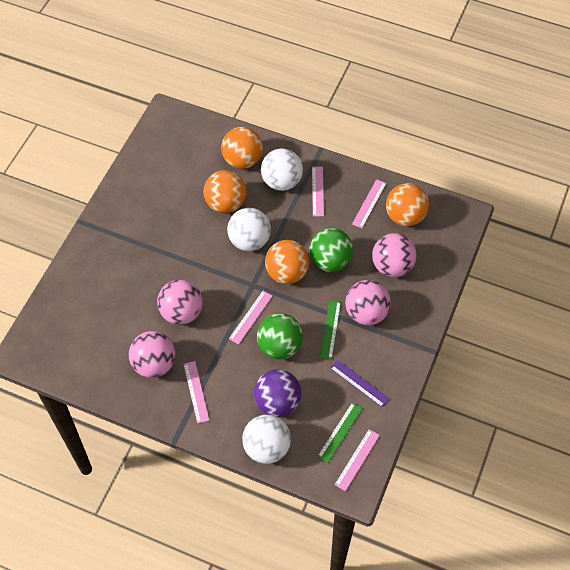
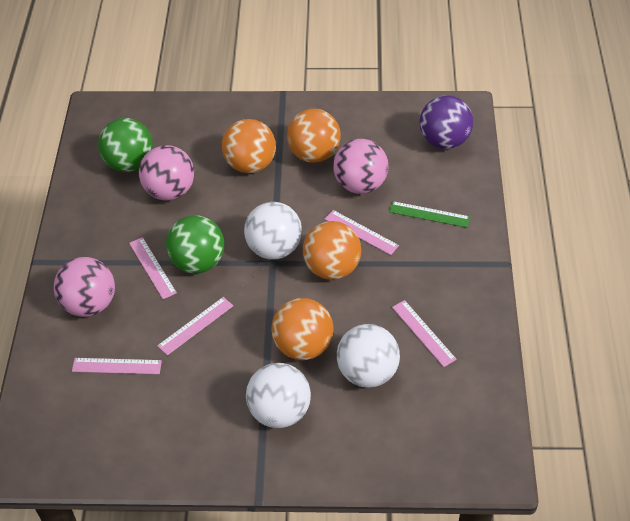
green ruler: 2 -> 1
pink ball: 4 -> 3
purple ruler: 1 -> 0

